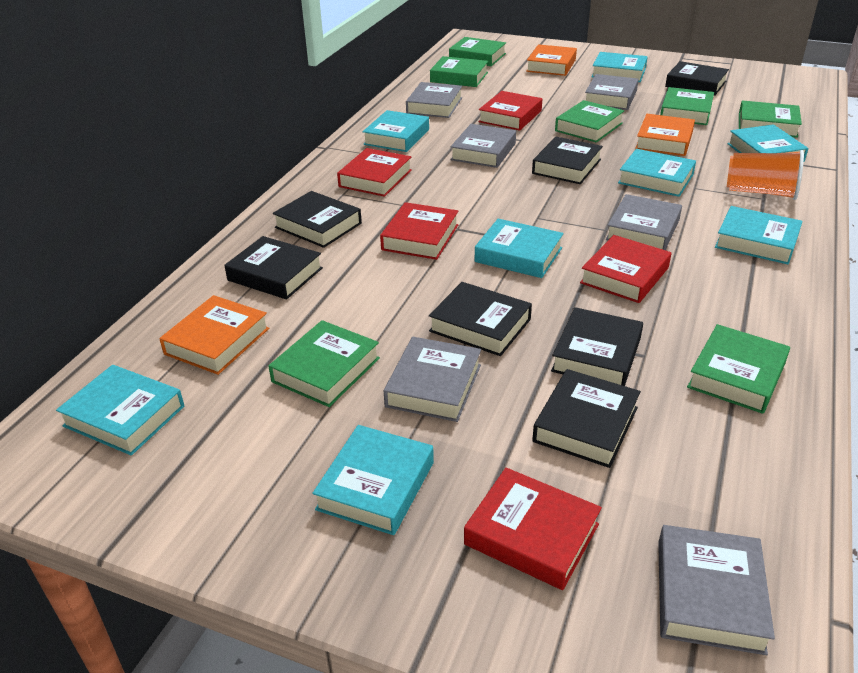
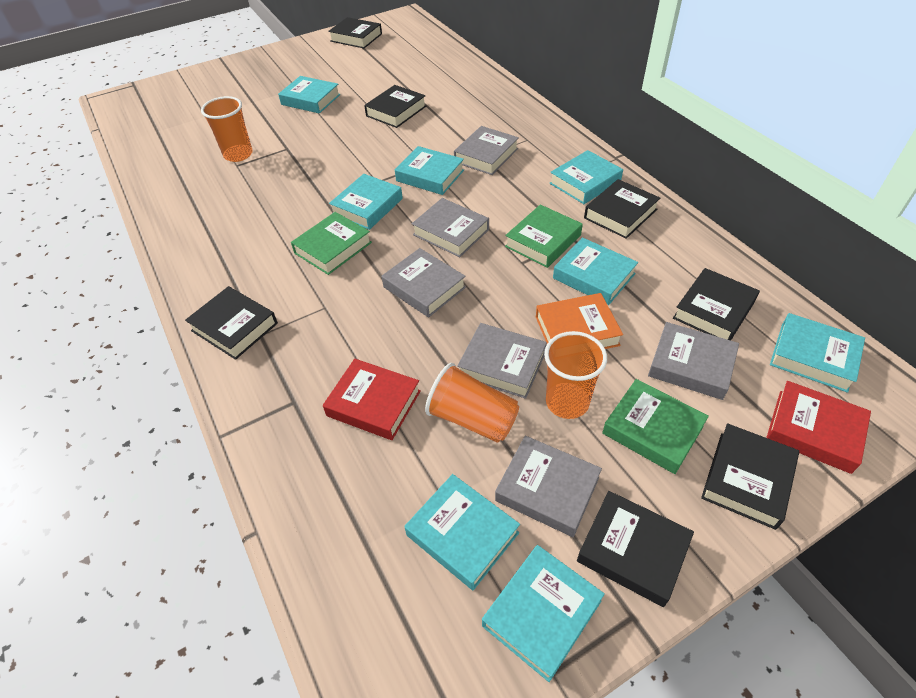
green book: 7 -> 3
orange book: 3 -> 1
orange cup: 1 -> 3
red book: 5 -> 2

